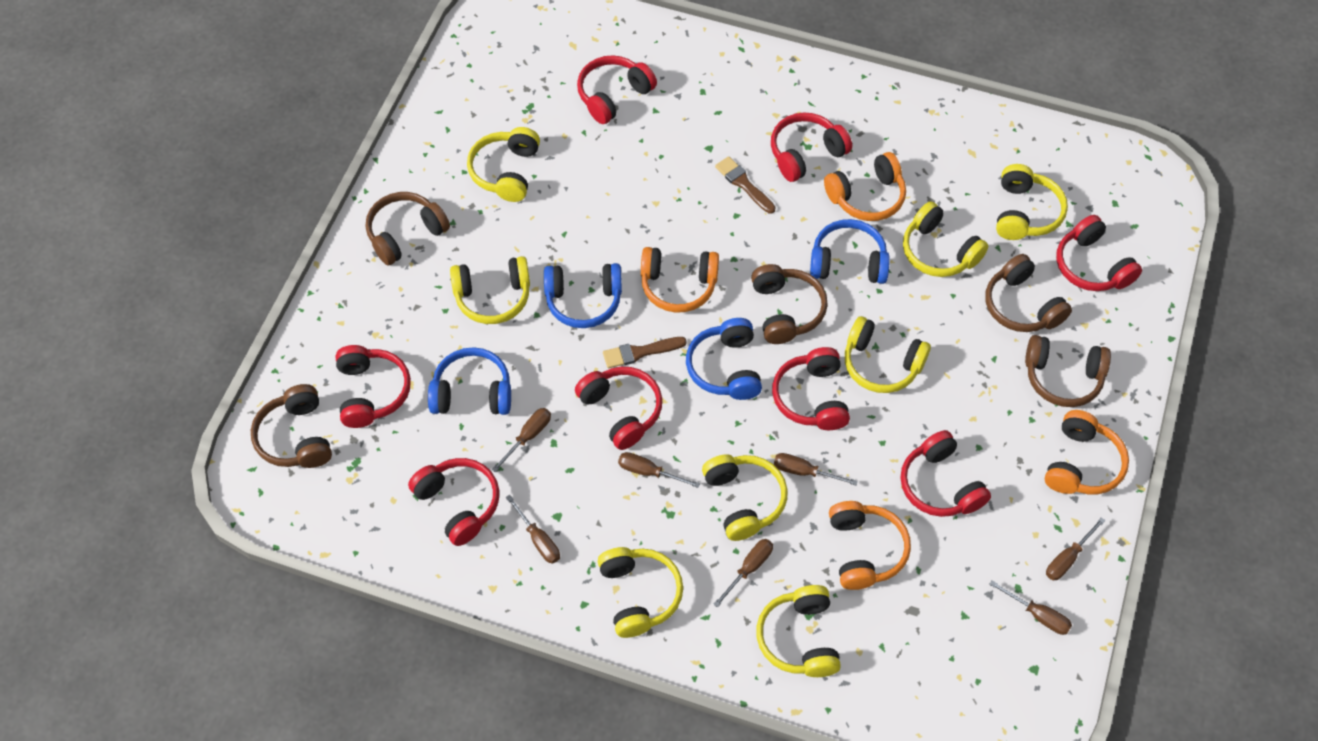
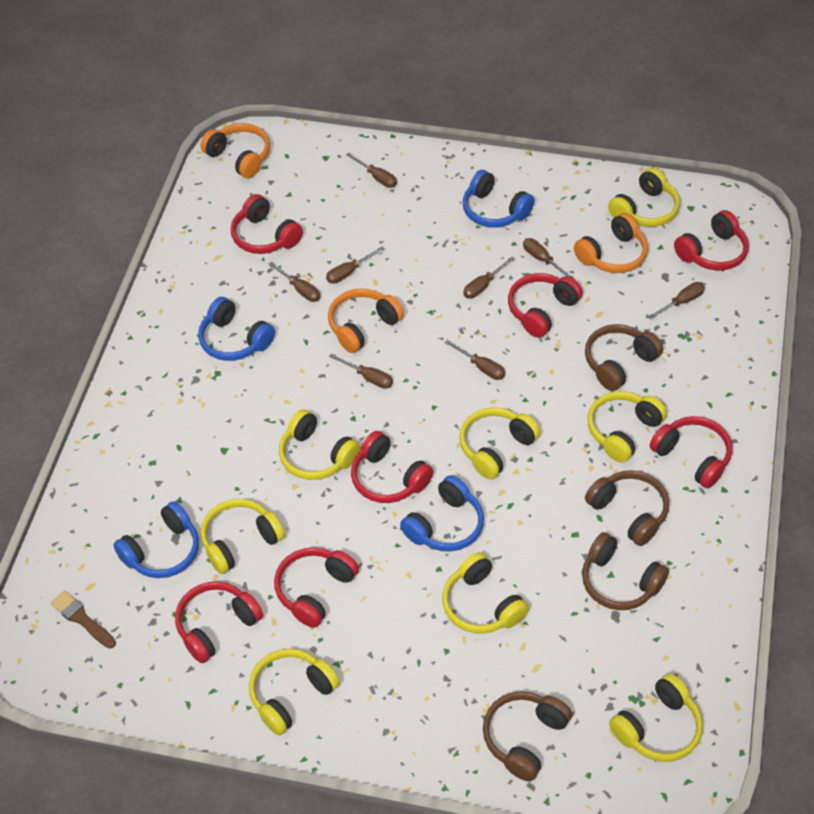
brown brush: 2 -> 1
brown headphones: 5 -> 4
brown screwdriver: 7 -> 8
orange headphones: 4 -> 3
red headphones: 8 -> 7

